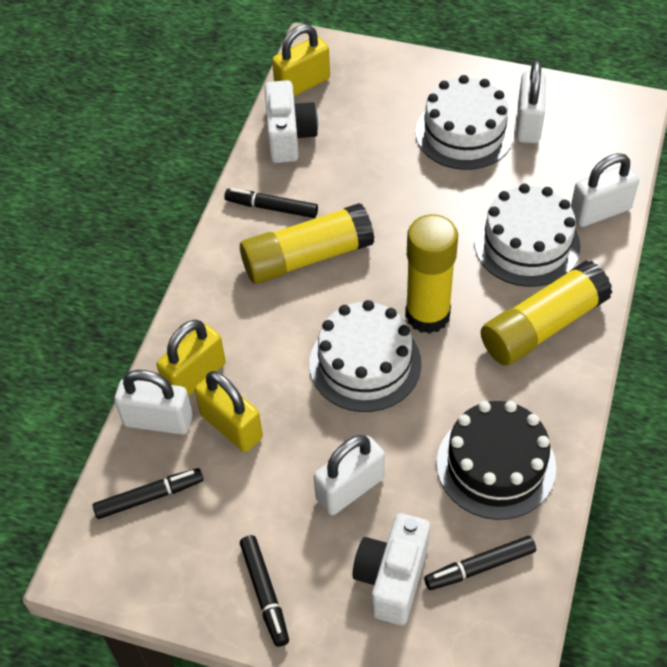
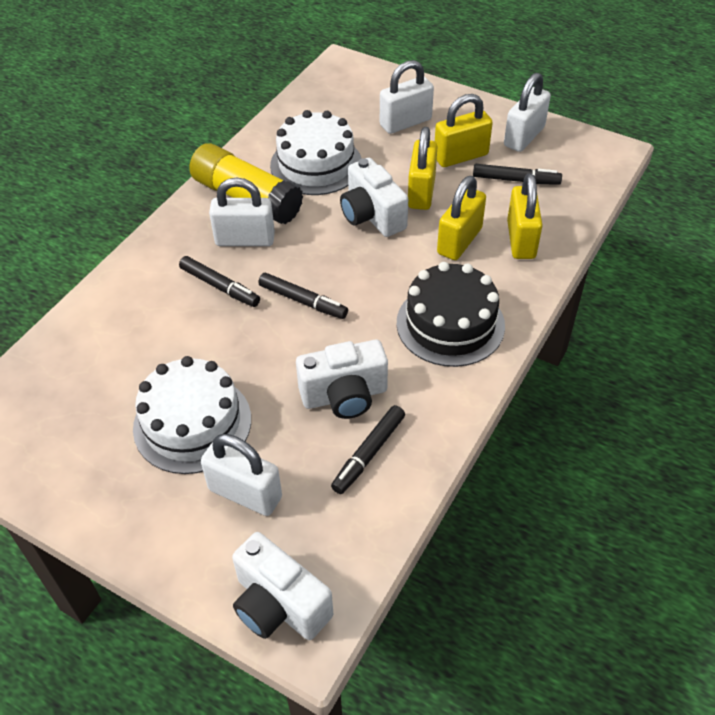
white cake: 3 -> 2
white camera: 2 -> 3
yellow glue stick: 3 -> 1
yellow padlock: 3 -> 4

